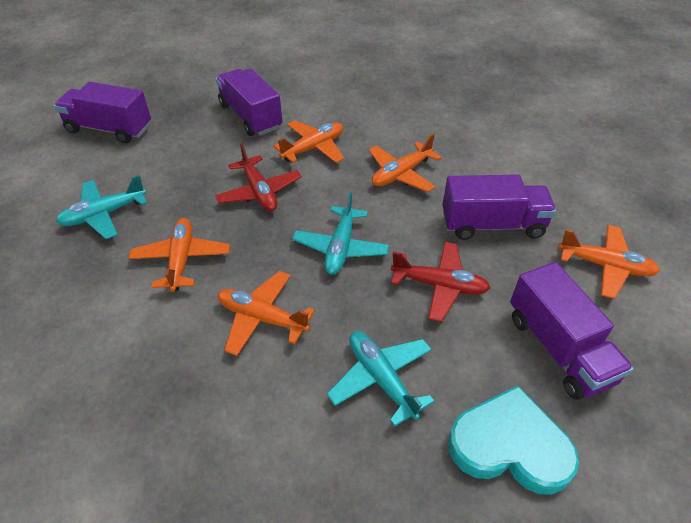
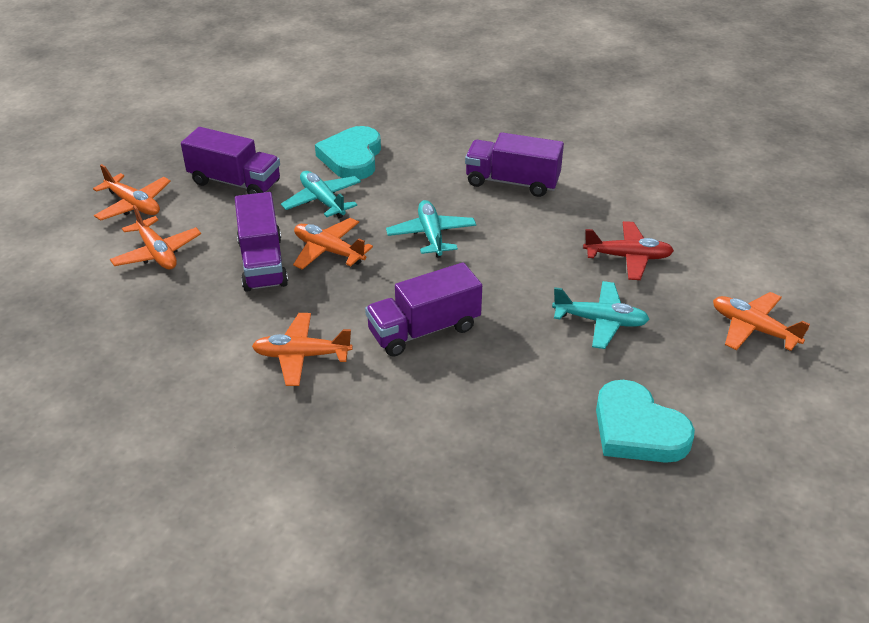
red plane: 2 -> 1
turquoise heart: 1 -> 2

